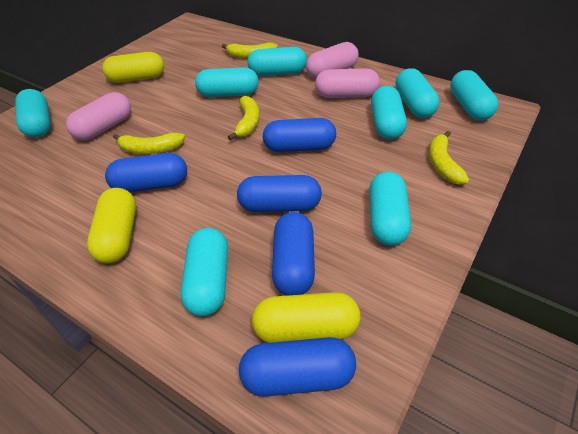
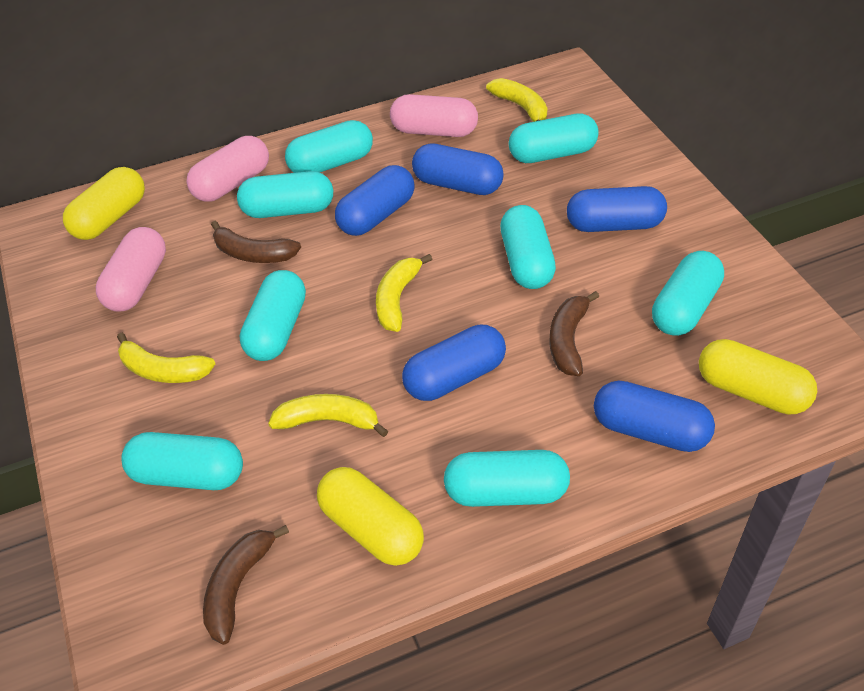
brown banana: 0 -> 3

